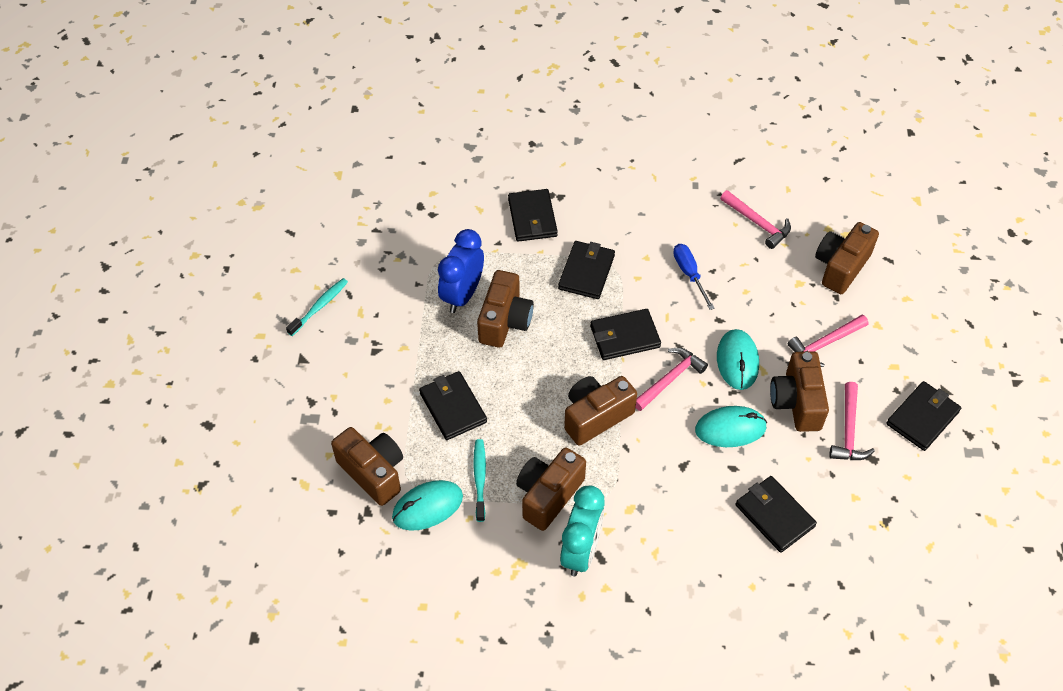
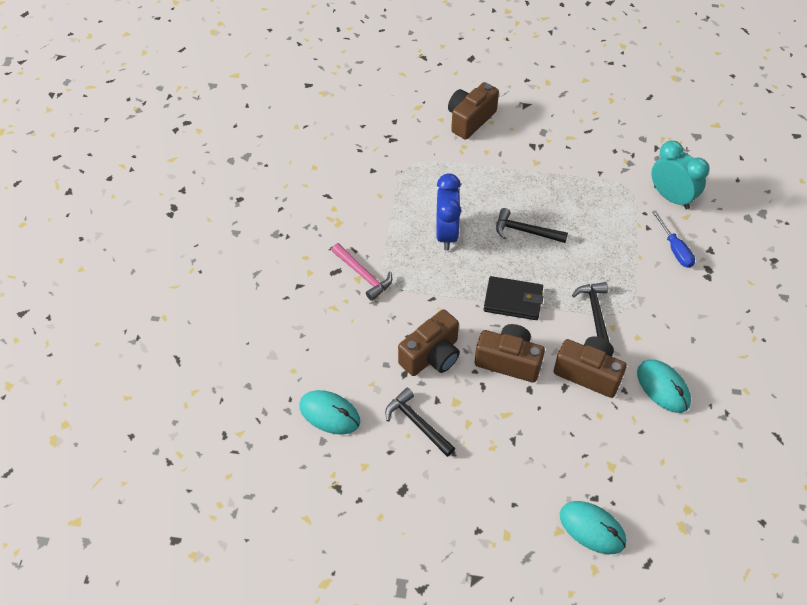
black hammer: 0 -> 3
black wallet: 6 -> 1
brown camera: 6 -> 4
pink hammer: 4 -> 1
turquoise toothbrush: 2 -> 0

